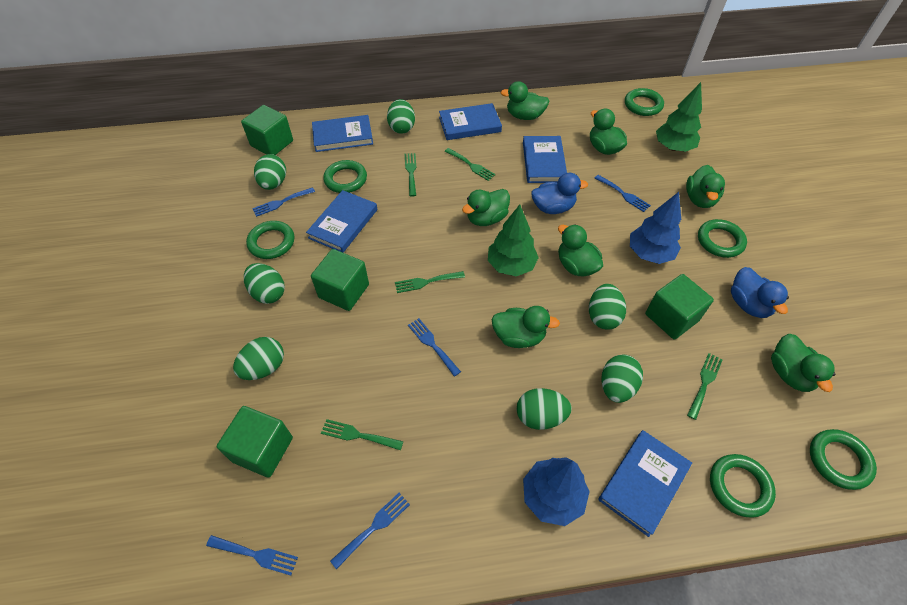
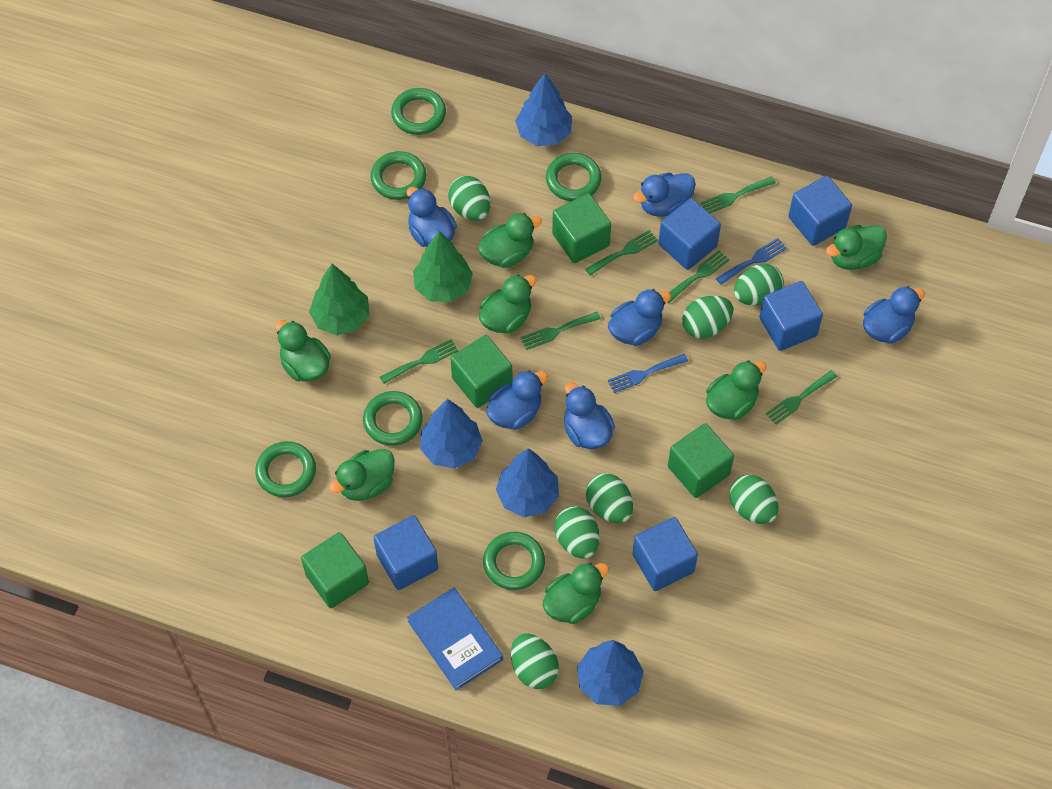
blue book: 5 -> 1
blue cube: 0 -> 5
blue duck: 2 -> 6
blue fork: 5 -> 2
blue tree: 2 -> 4
green fork: 5 -> 6

